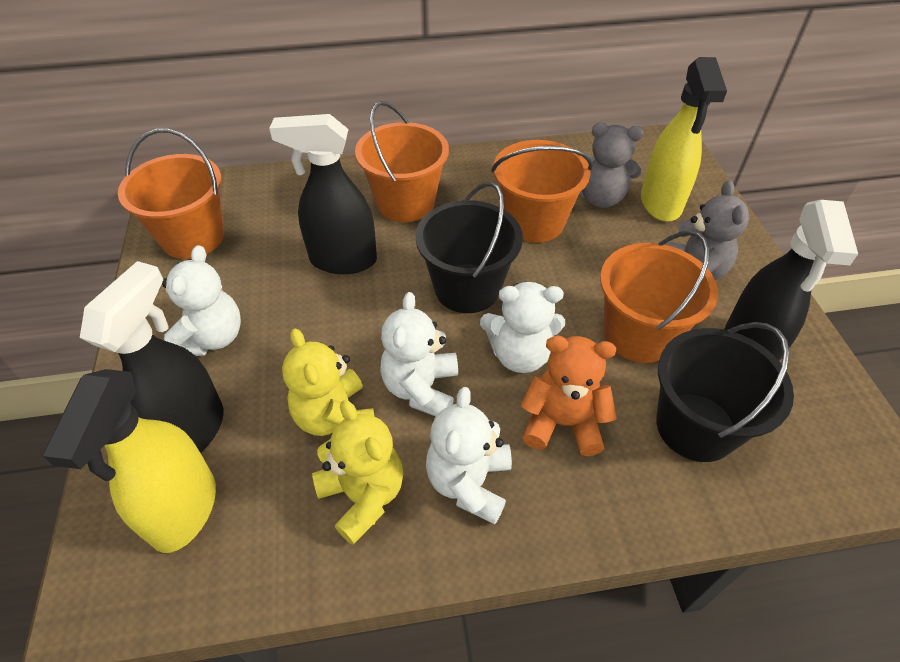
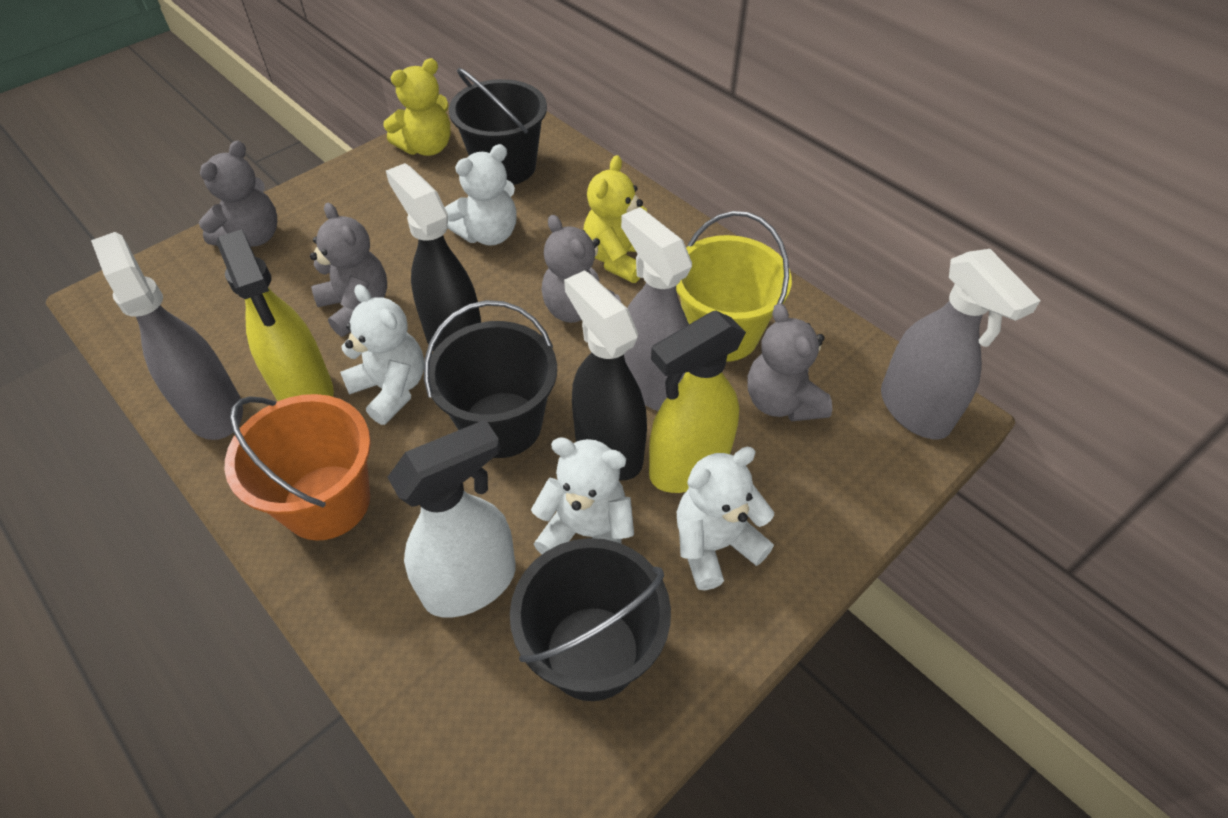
black bucket: 2 -> 3
black spray bottle: 3 -> 2
grey spray bottle: 0 -> 3
grey teddy bear: 2 -> 4
orange bucket: 4 -> 1
orange teddy bear: 1 -> 0
white spray bottle: 0 -> 1
yellow bucket: 0 -> 1

